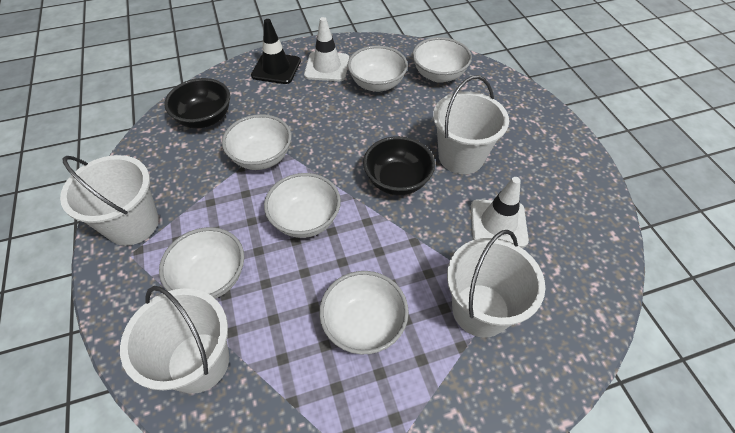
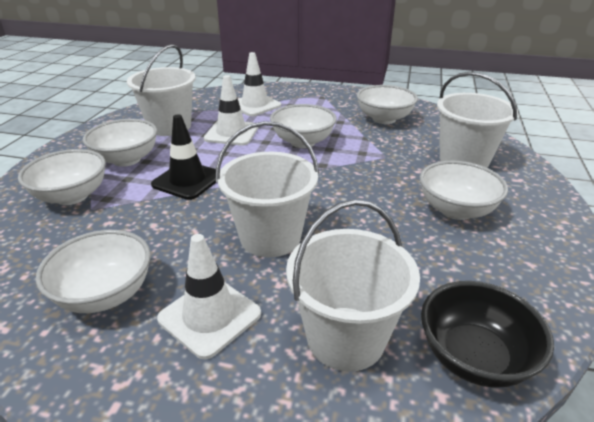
black bowl: 2 -> 1
white traffic cone: 2 -> 3

